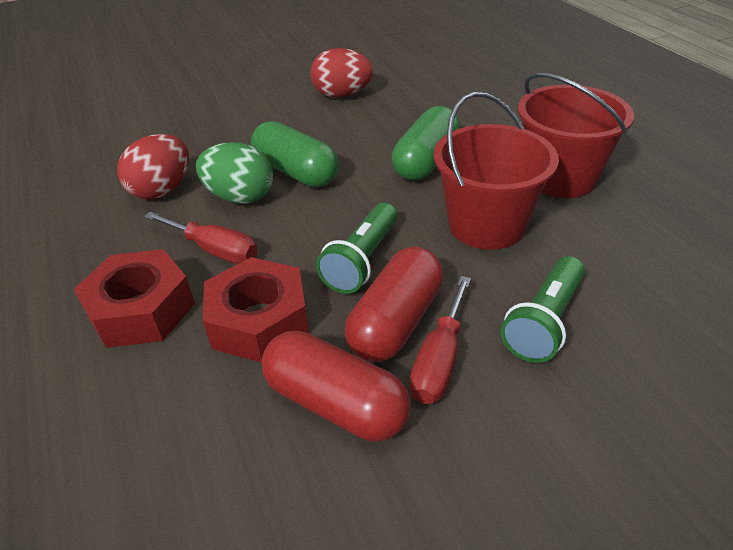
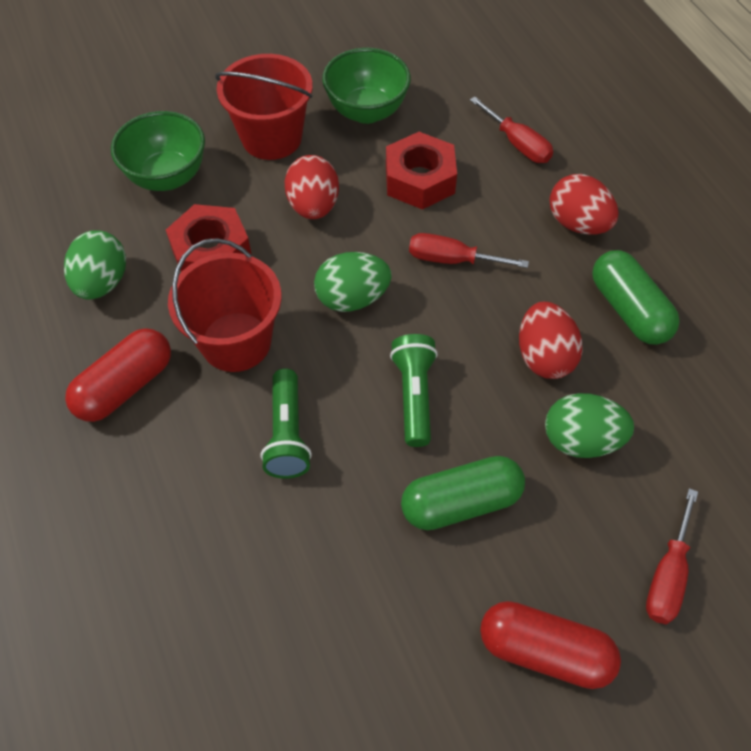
green bowl: 0 -> 2
green egg: 1 -> 3
red egg: 2 -> 3
red screwdriver: 2 -> 3

